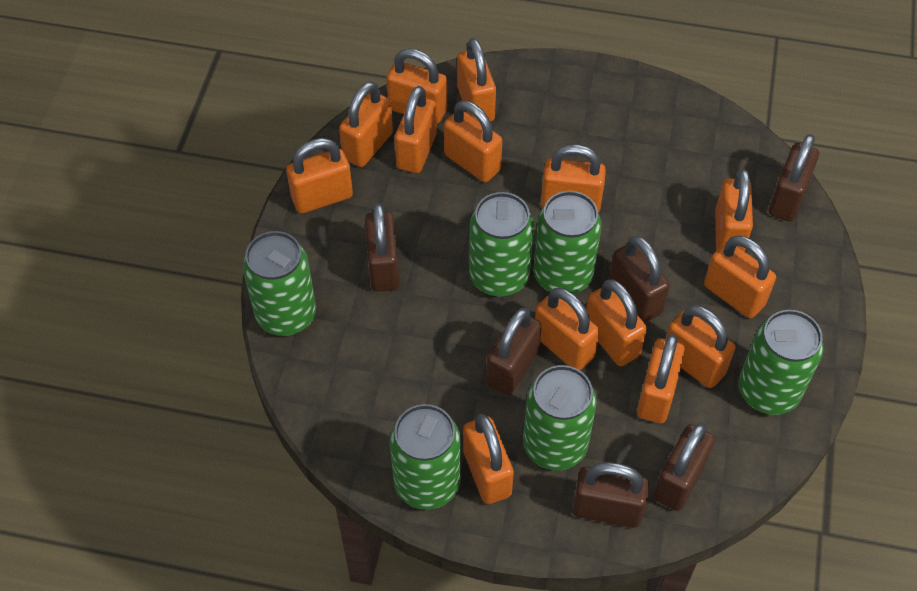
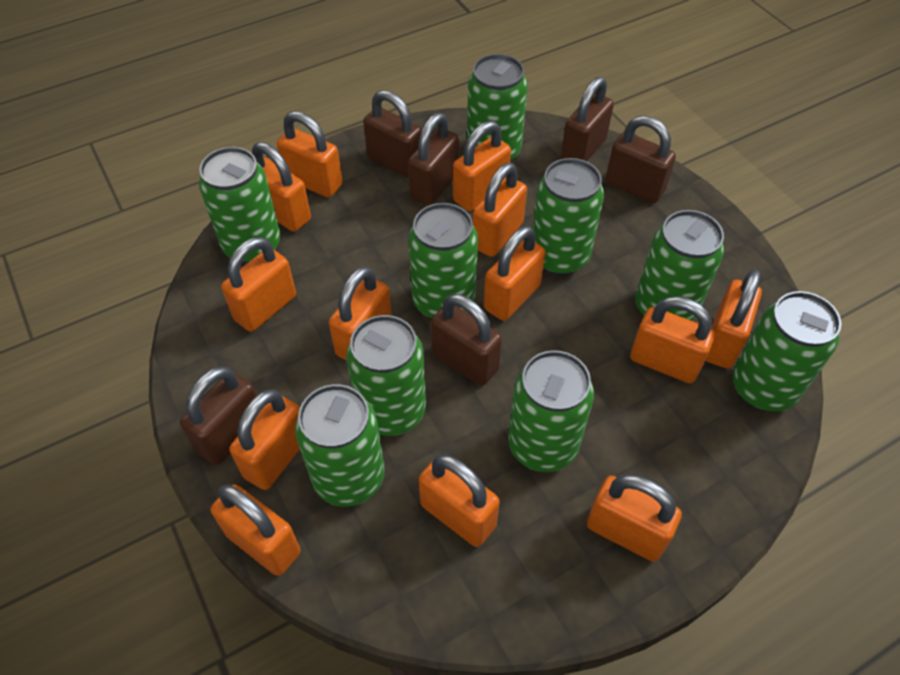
green can: 6 -> 9
orange padlock: 14 -> 13

